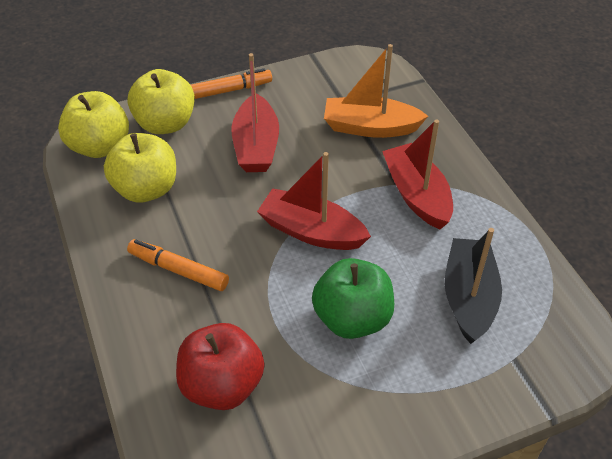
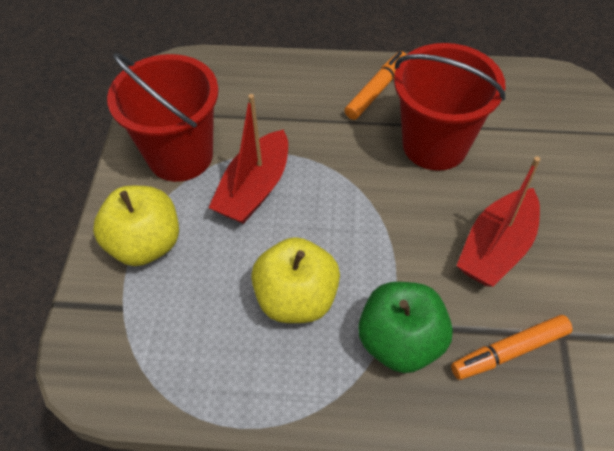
black boat: 1 -> 0
orange boat: 1 -> 0
red apple: 1 -> 0
red boat: 3 -> 2
red bucket: 0 -> 2
yellow apple: 3 -> 2

